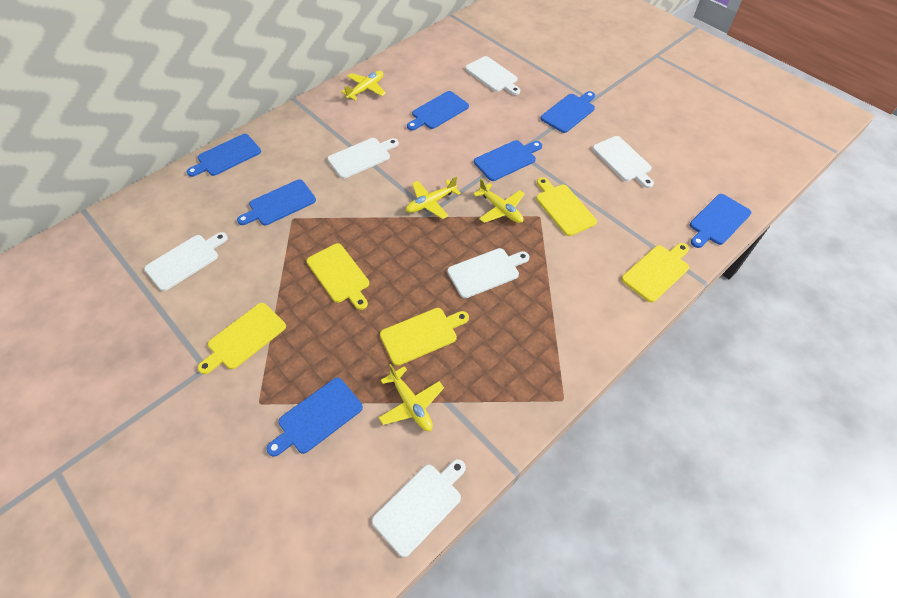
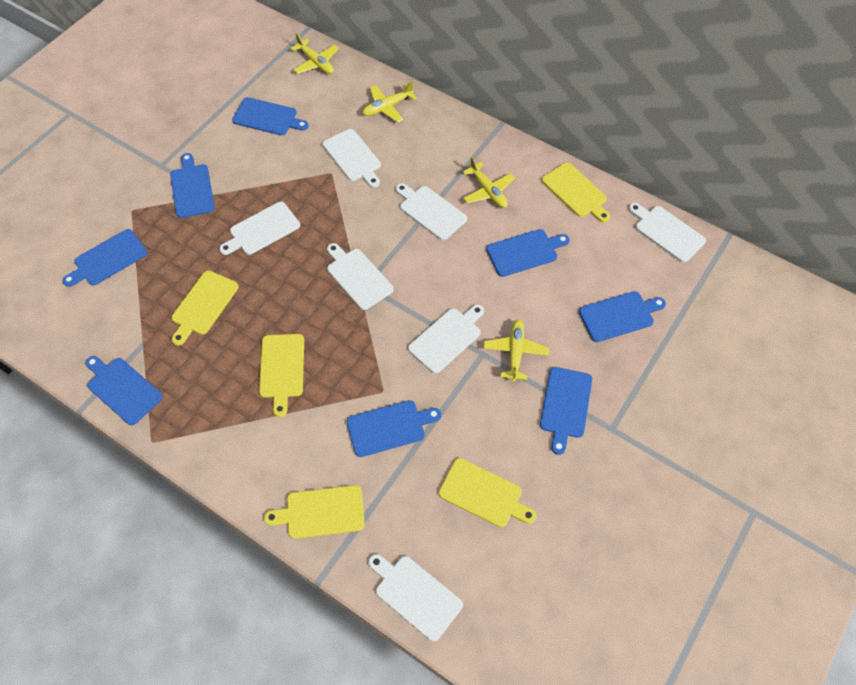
blue cutting board: 7 -> 8
white cutting board: 6 -> 7

